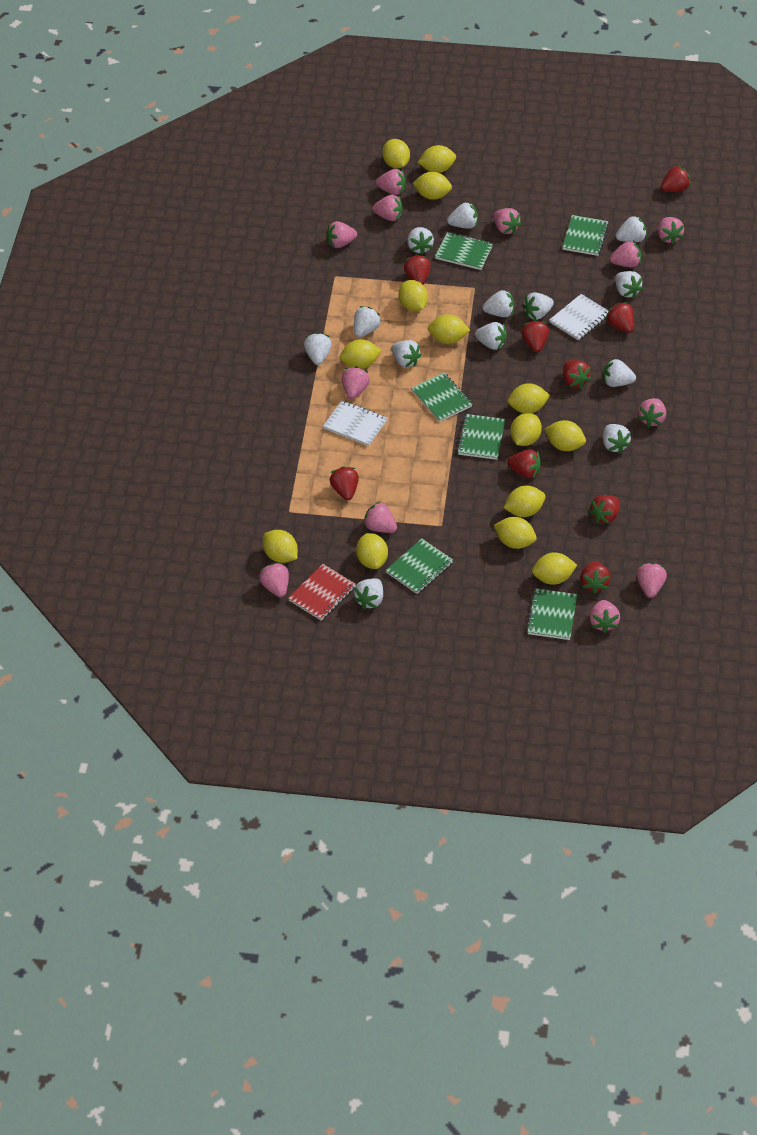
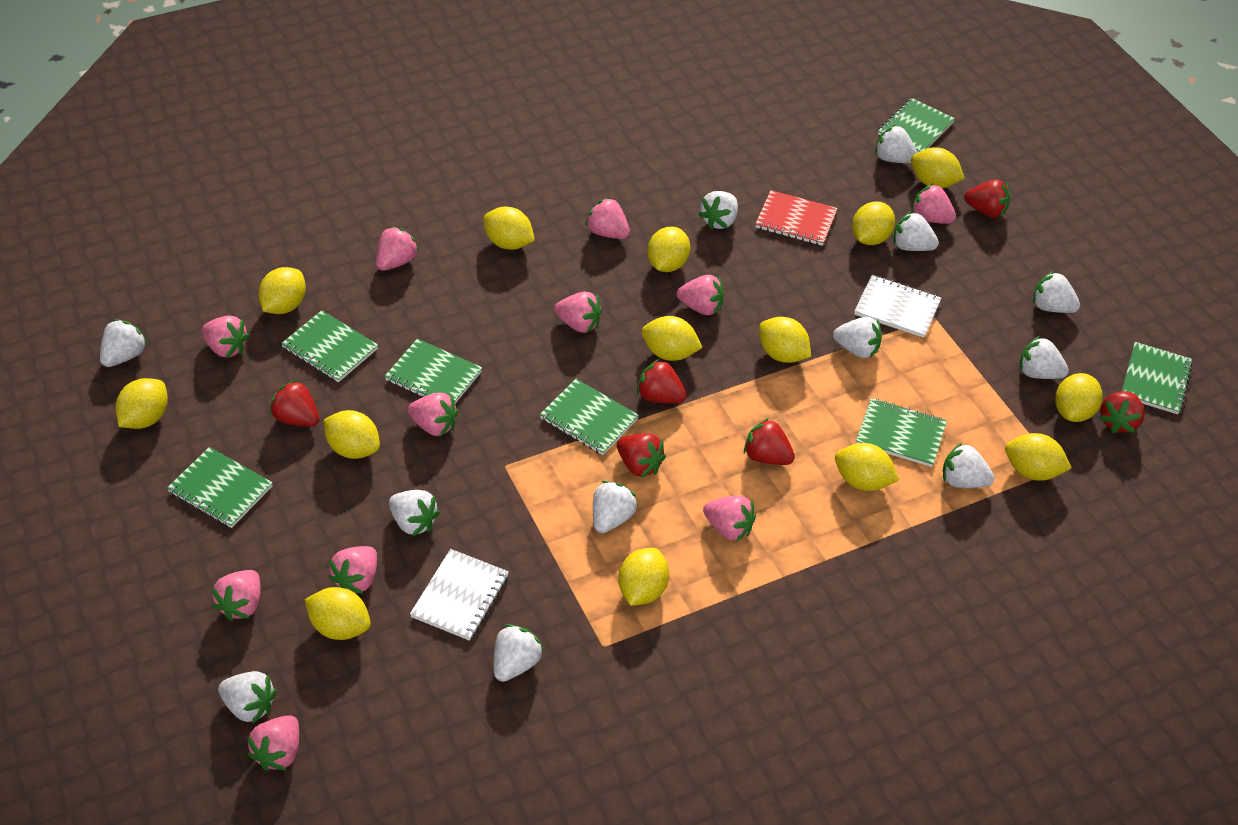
green notebook: 6 -> 7
pink strawberry: 12 -> 11
red strawberry: 9 -> 6
white strawberry: 13 -> 12

